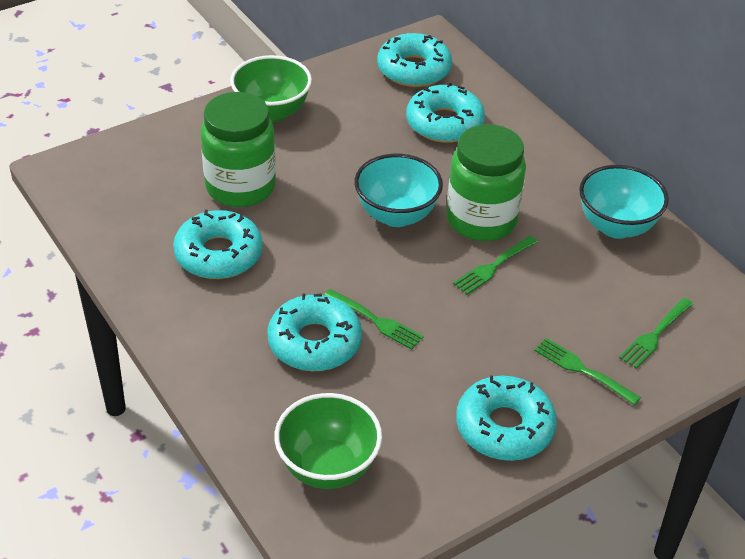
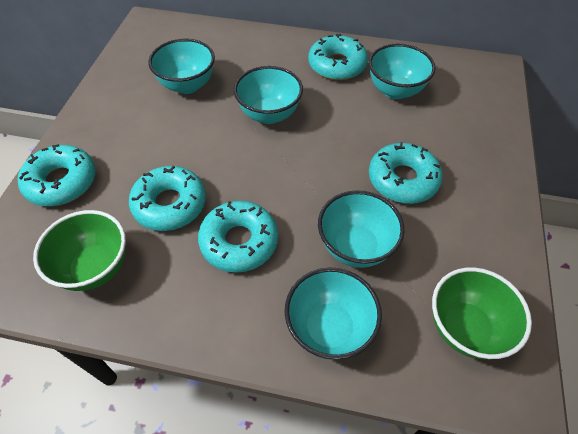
green fork: 4 -> 0
green jar: 2 -> 0
turquoise bowl: 2 -> 5

